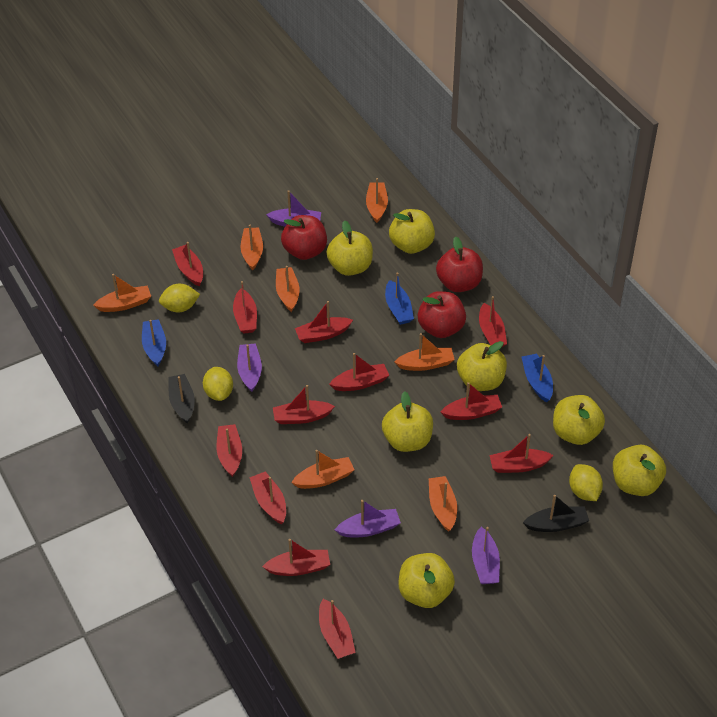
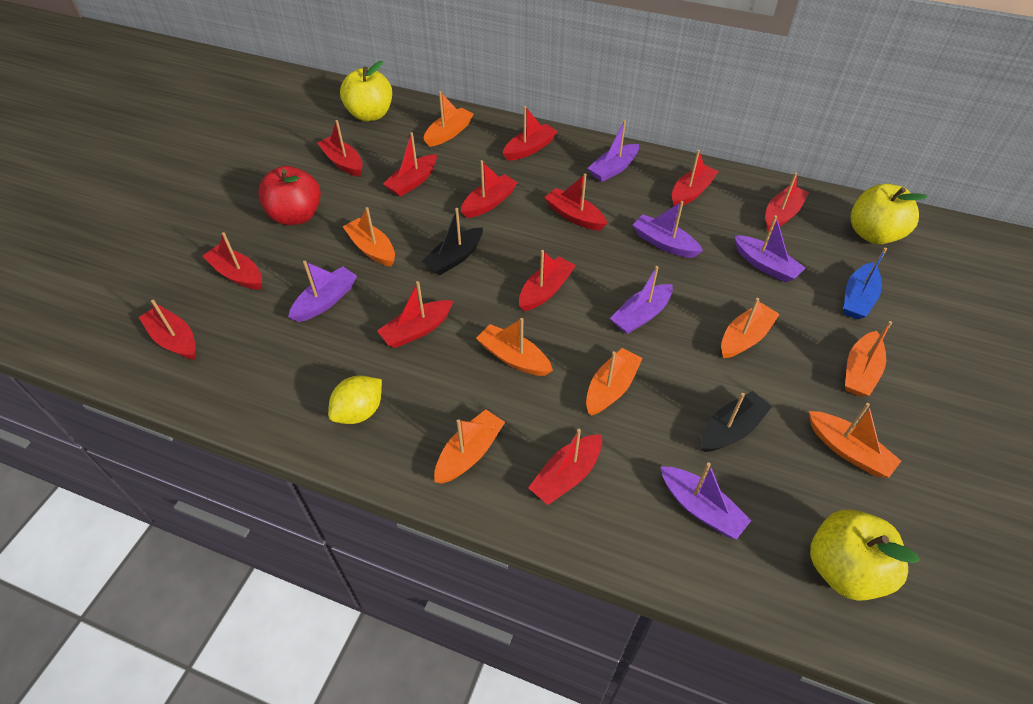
blue boat: 3 -> 1
orange boat: 7 -> 8
purple boat: 4 -> 6
red apple: 3 -> 1
yellow apple: 7 -> 3
yellow lemon: 3 -> 1

